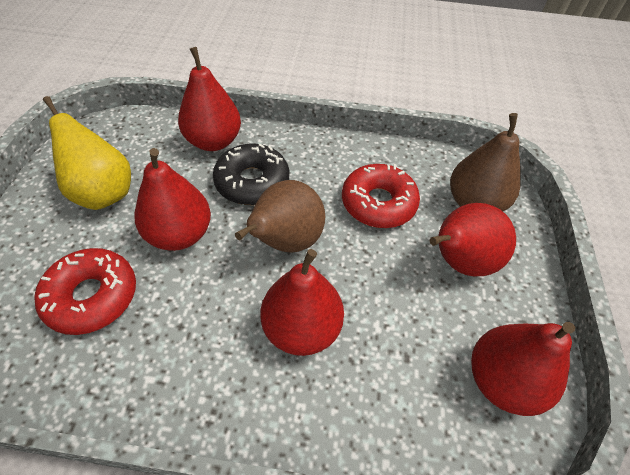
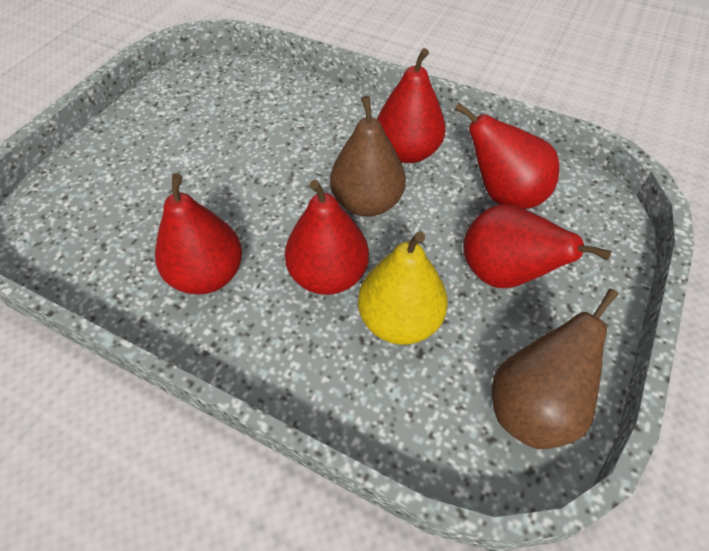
black donut: 1 -> 0
red donut: 2 -> 0

